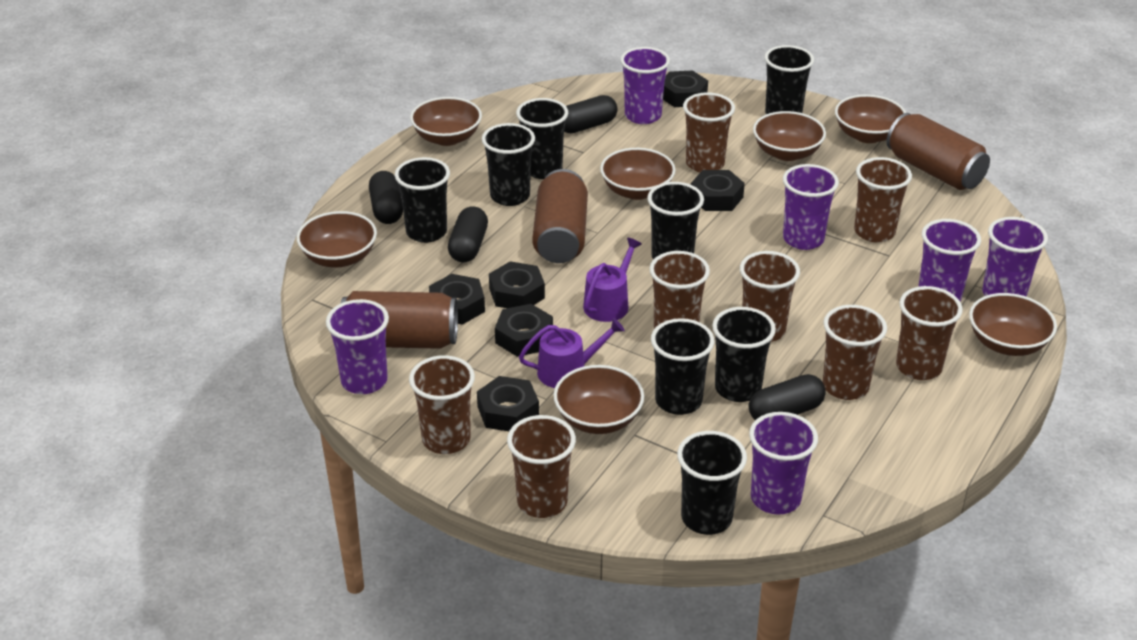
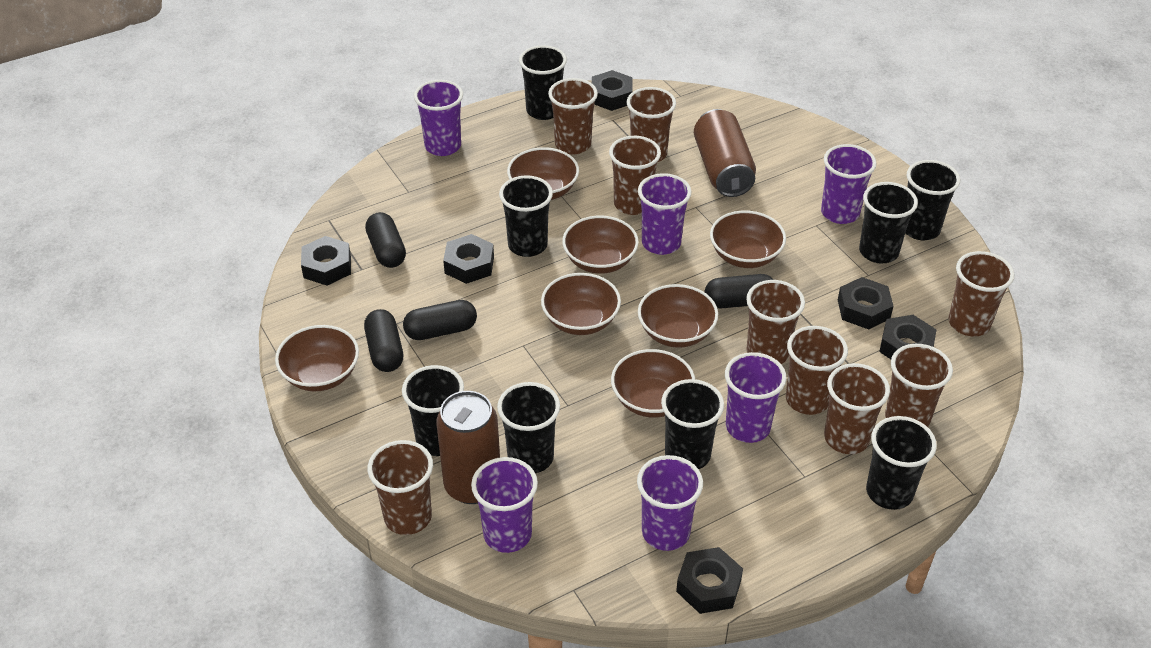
brown can: 3 -> 2
brown cup: 8 -> 9
purple watering can: 2 -> 0

